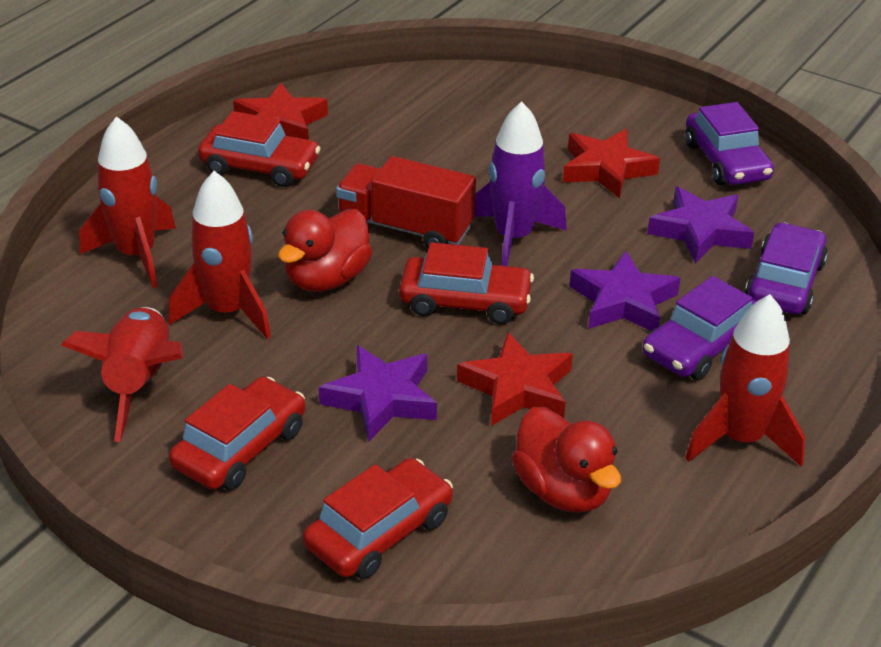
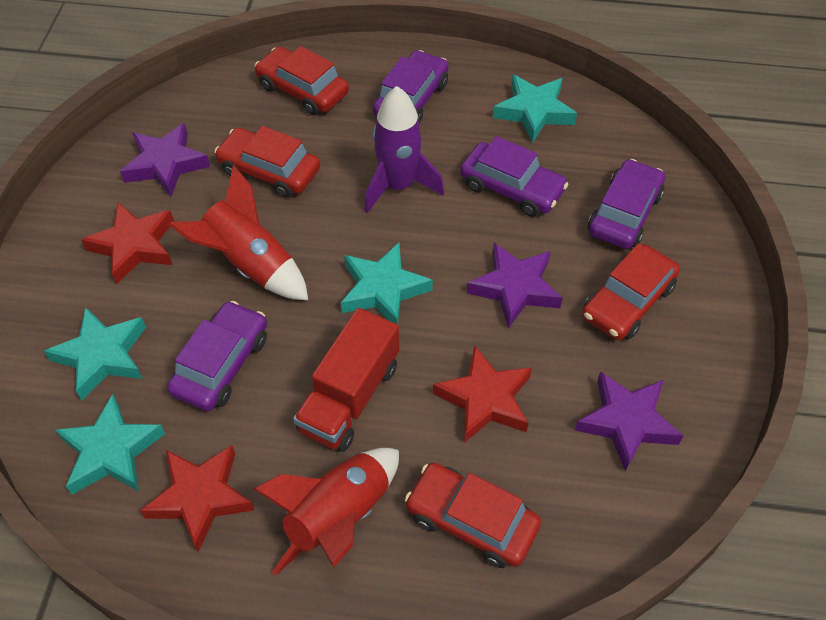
purple car: 3 -> 4
red duck: 2 -> 0
red rocket: 4 -> 2
turquoise star: 0 -> 4

